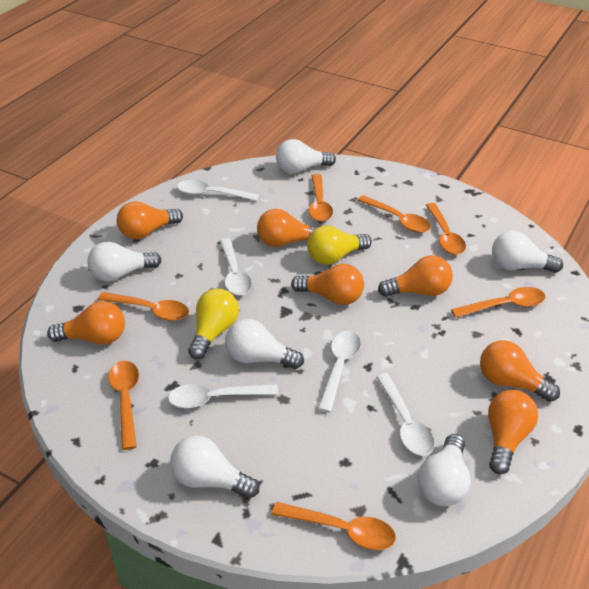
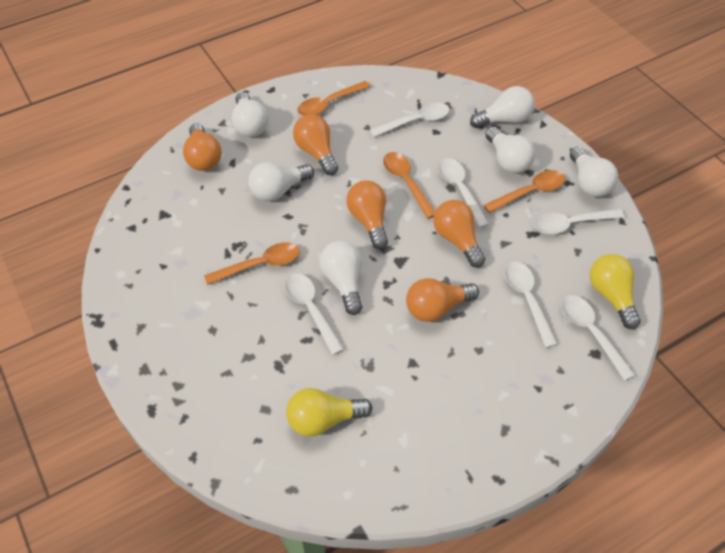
orange light bulb: 7 -> 5
orange spoon: 7 -> 4
white spoon: 5 -> 6

